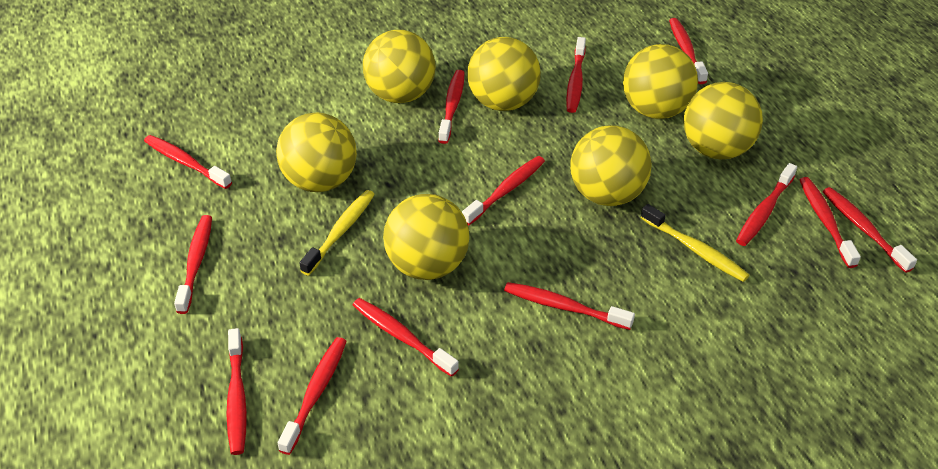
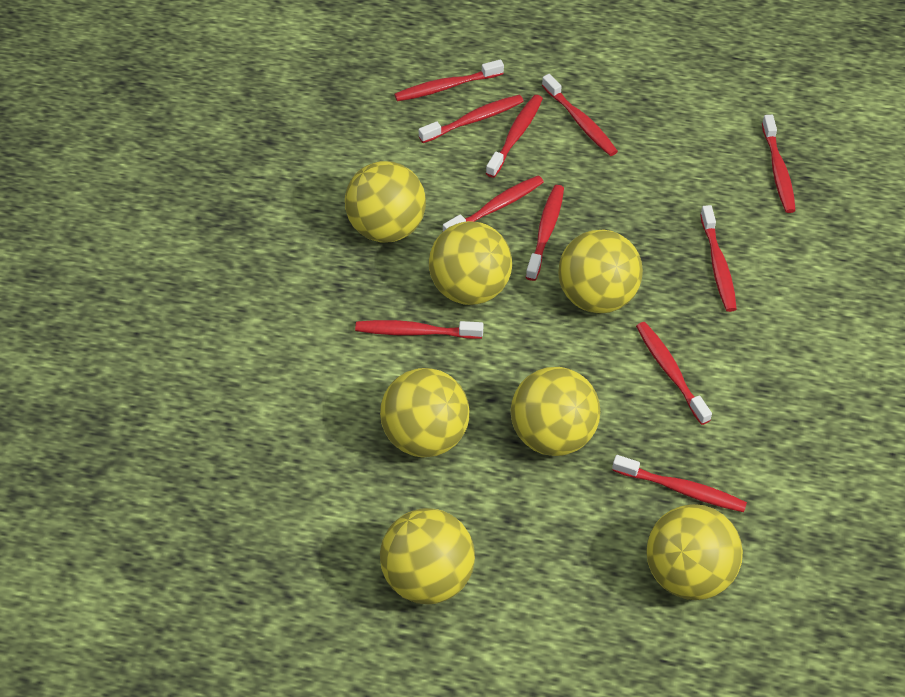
red toothbrush: 13 -> 11
yellow toothbrush: 2 -> 0

